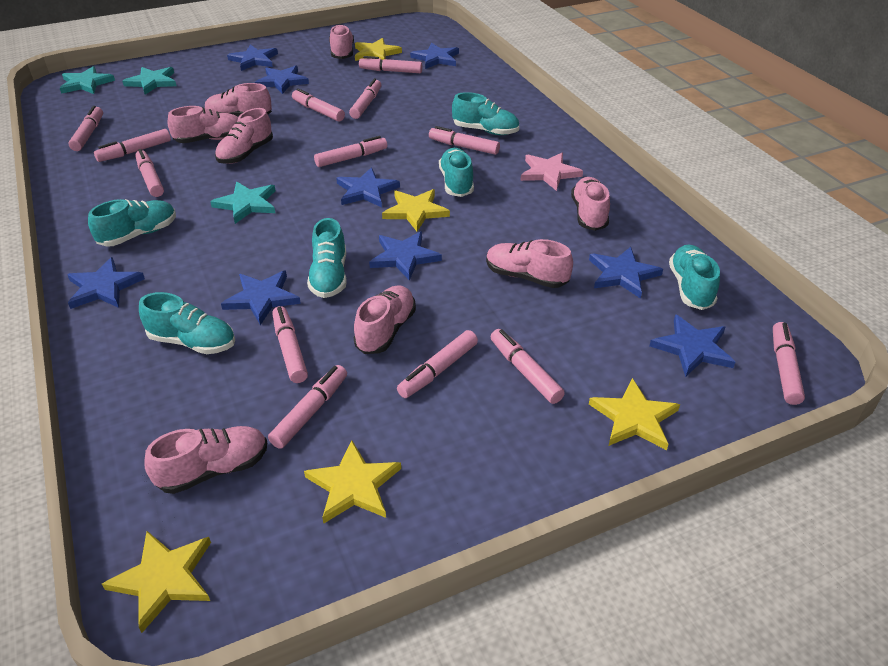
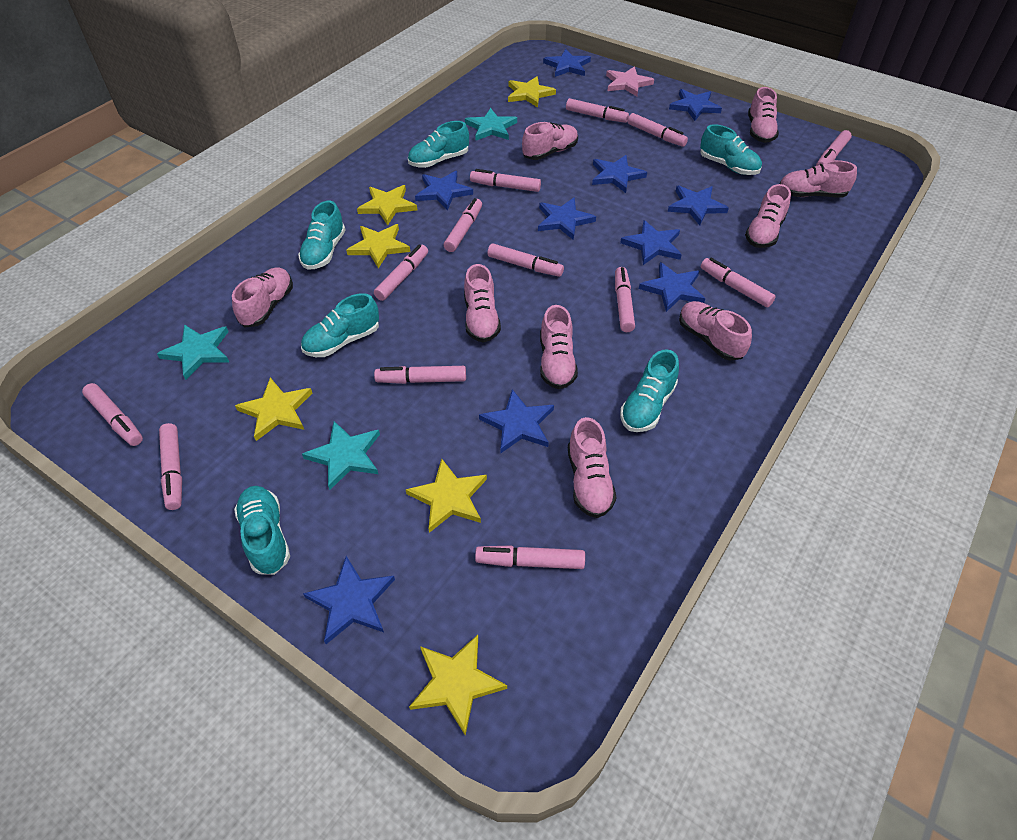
blue star: 9 -> 10
pink shoe: 8 -> 9
yellow star: 5 -> 6

